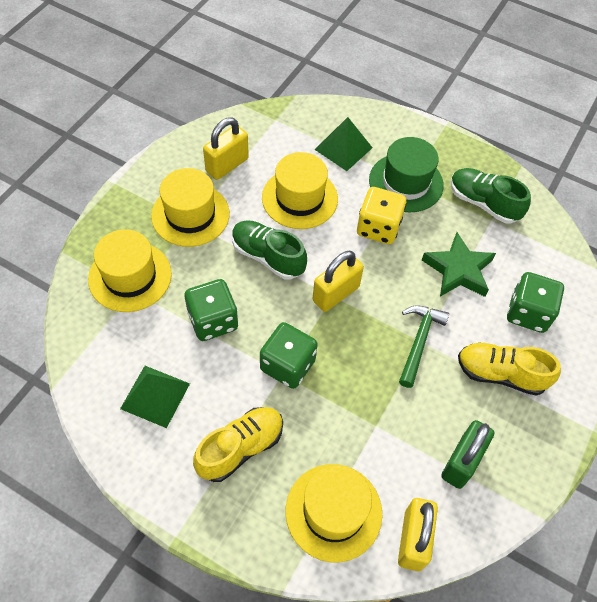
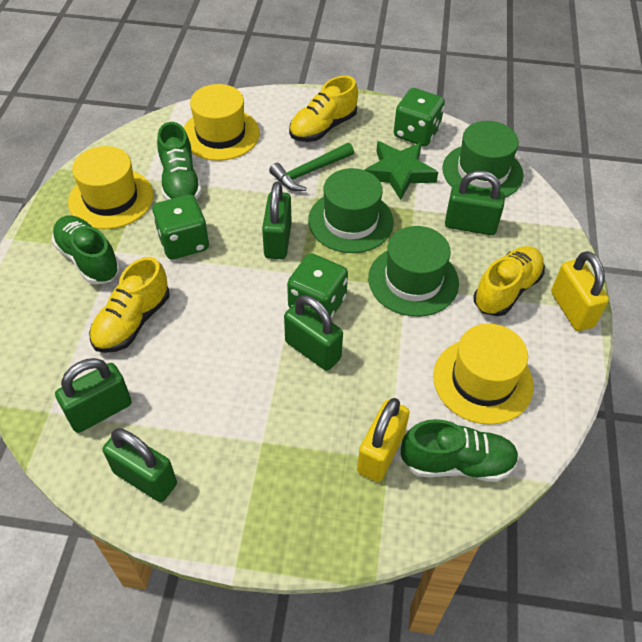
green hat: 1 -> 3
green padlock: 1 -> 5
green pyramid: 2 -> 0
green shoe: 2 -> 3
yellow dice: 1 -> 0
yellow hat: 4 -> 3
yellow padlock: 3 -> 2
yellow shoe: 2 -> 3

